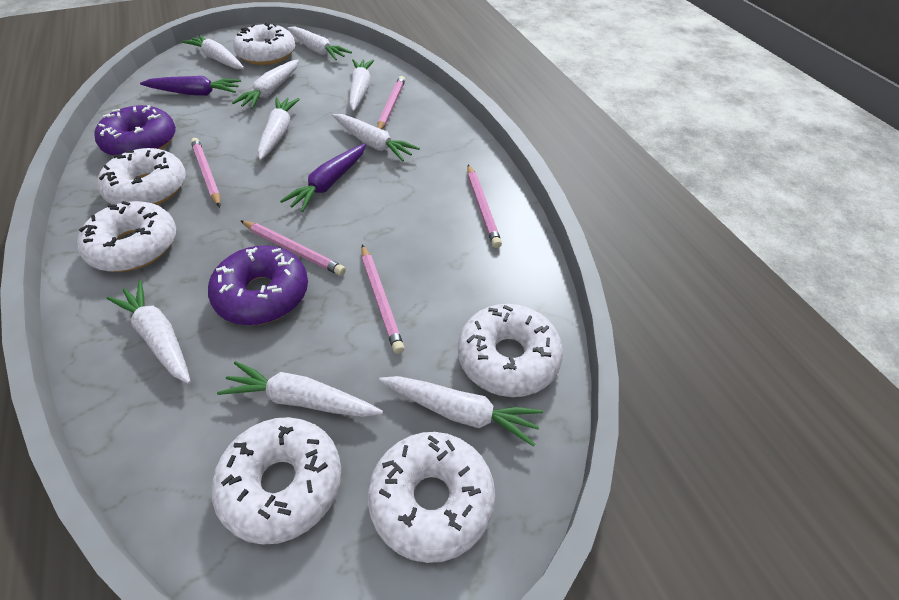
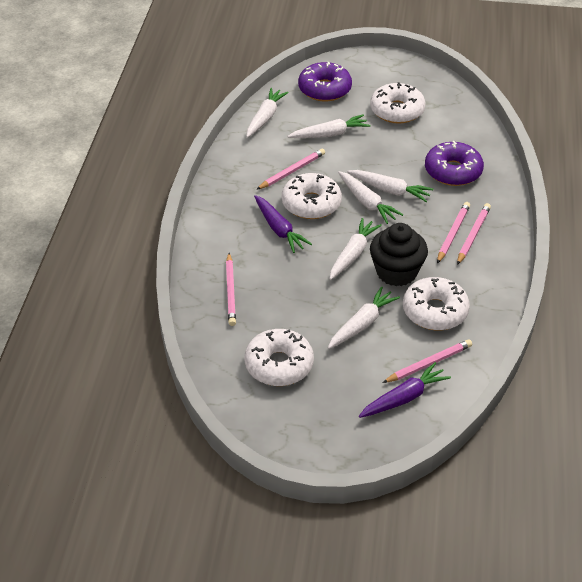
black cupcake: 0 -> 1
white carrot: 9 -> 6
white donut: 6 -> 4

